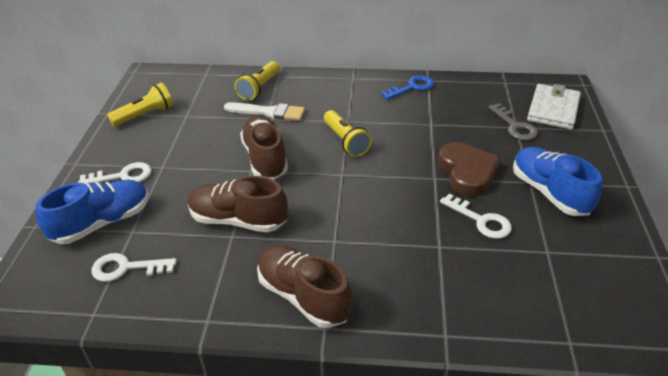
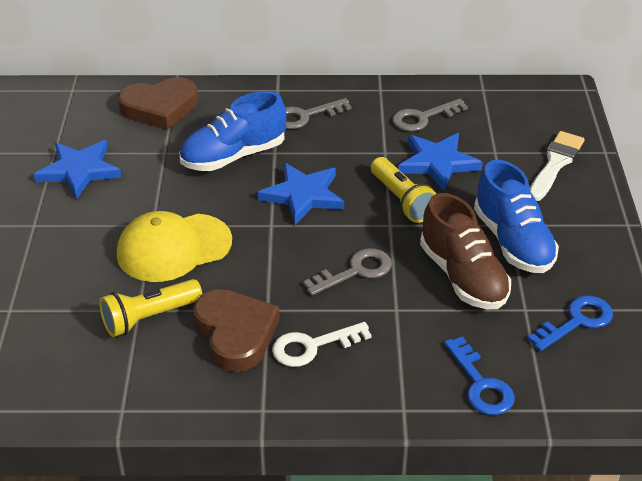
blue key: 1 -> 2
blue star: 0 -> 3
brown heart: 1 -> 2
brown shoe: 3 -> 1
grey key: 1 -> 3
white key: 3 -> 1
white wallet: 1 -> 0
yellow cap: 0 -> 1
yellow flashlight: 3 -> 2

